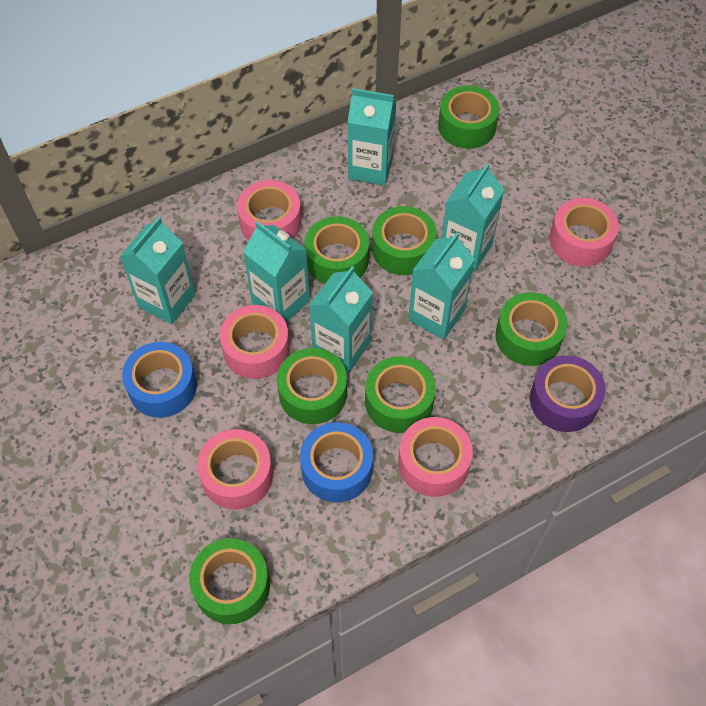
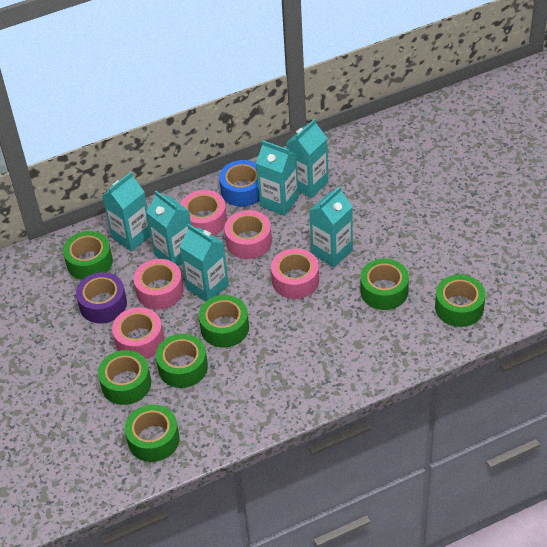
blue tape: 2 -> 1

